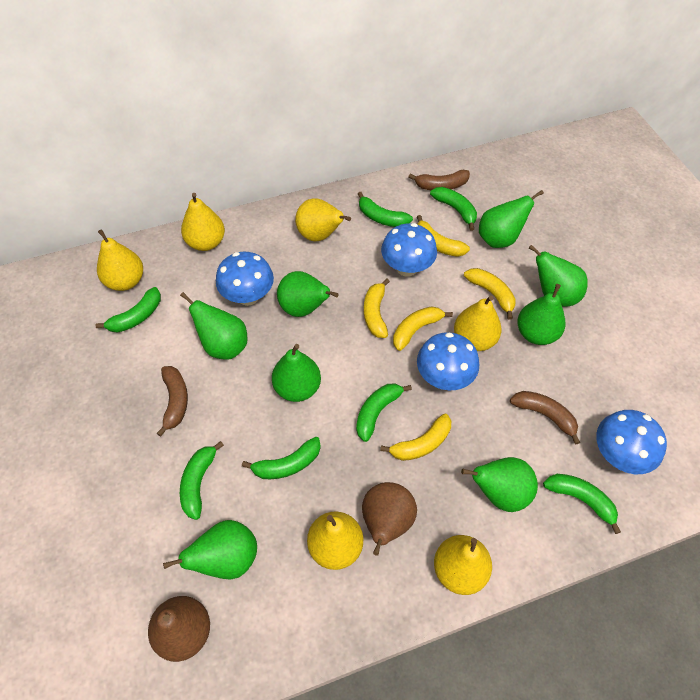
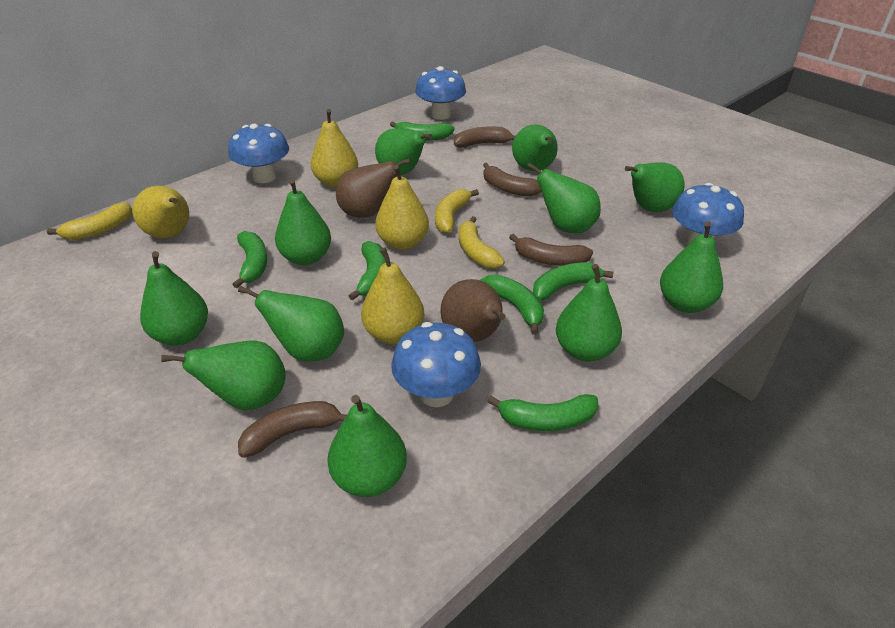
brown banana: 3 -> 4
green banana: 7 -> 6
green pear: 8 -> 11
yellow banana: 5 -> 3
yellow pear: 6 -> 4

